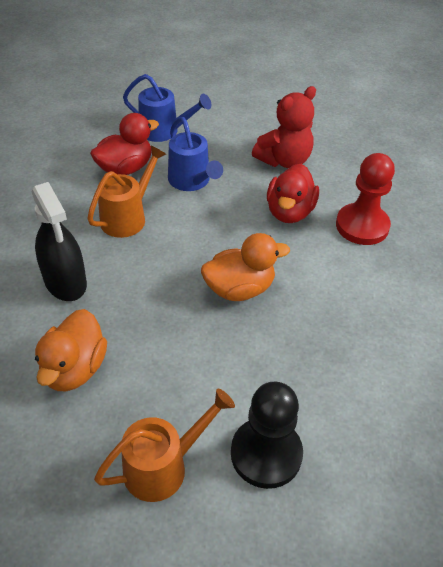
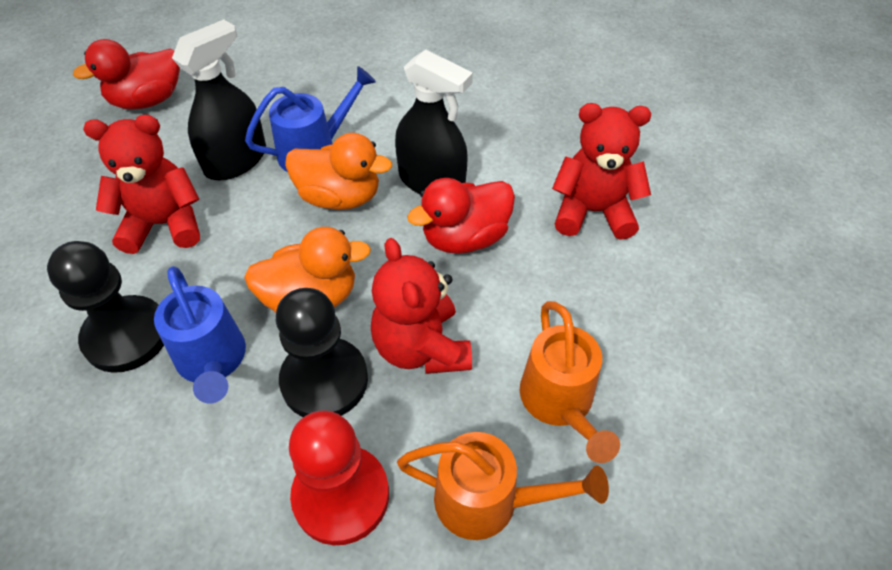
black pawn: 1 -> 2
black spray bottle: 1 -> 2
red teddy bear: 1 -> 3

